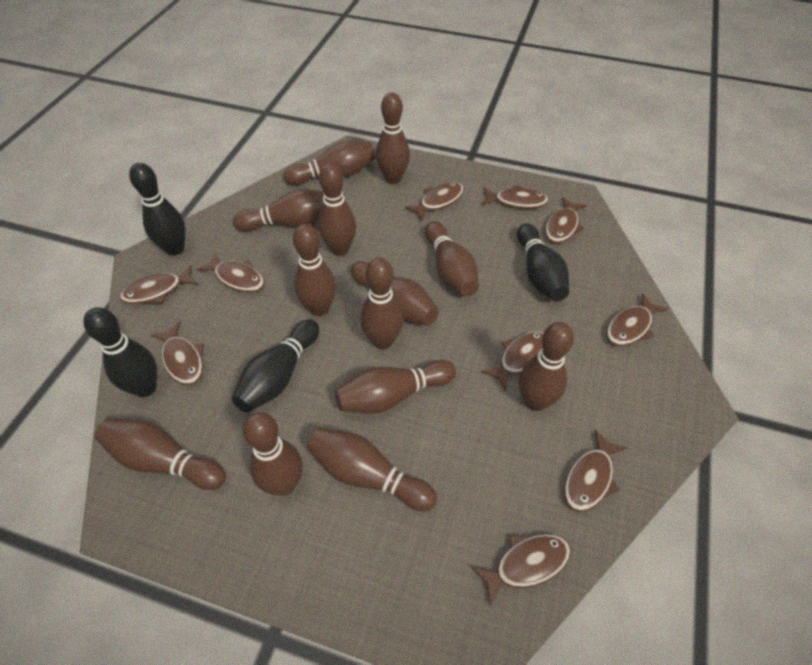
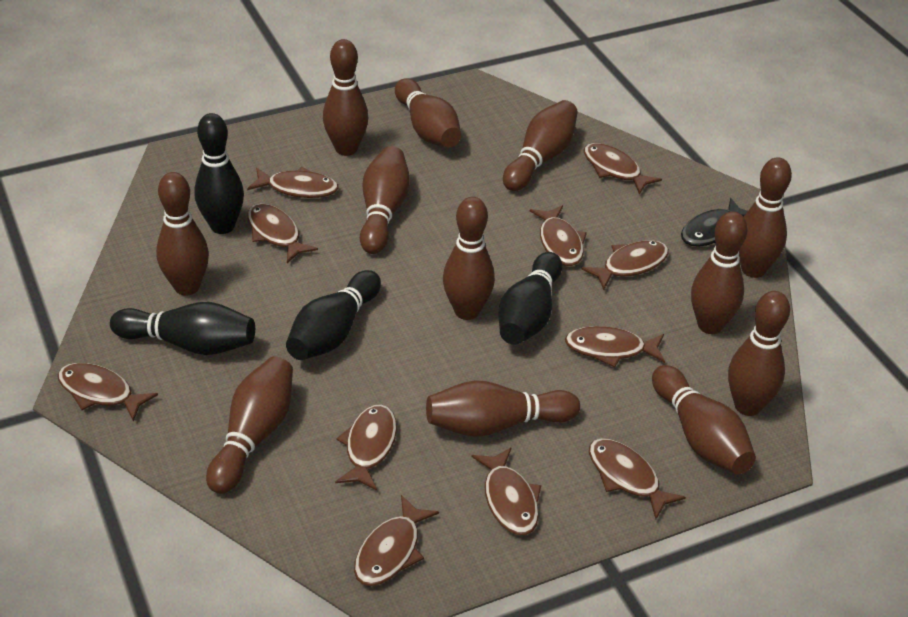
black fish: 0 -> 1
brown bowling pin: 13 -> 12
brown fish: 10 -> 11

